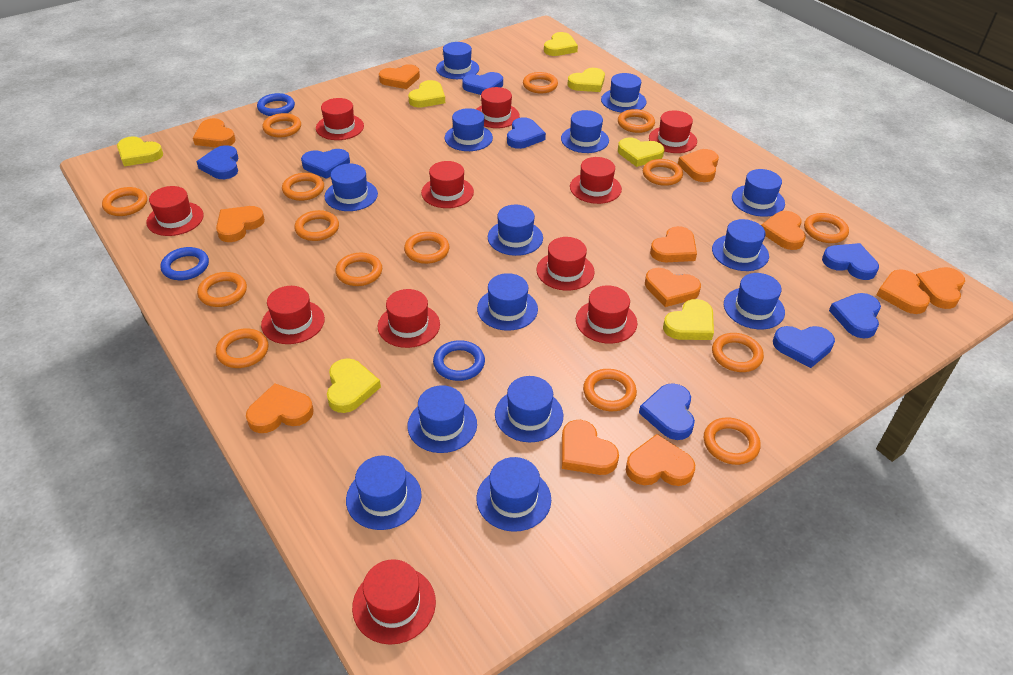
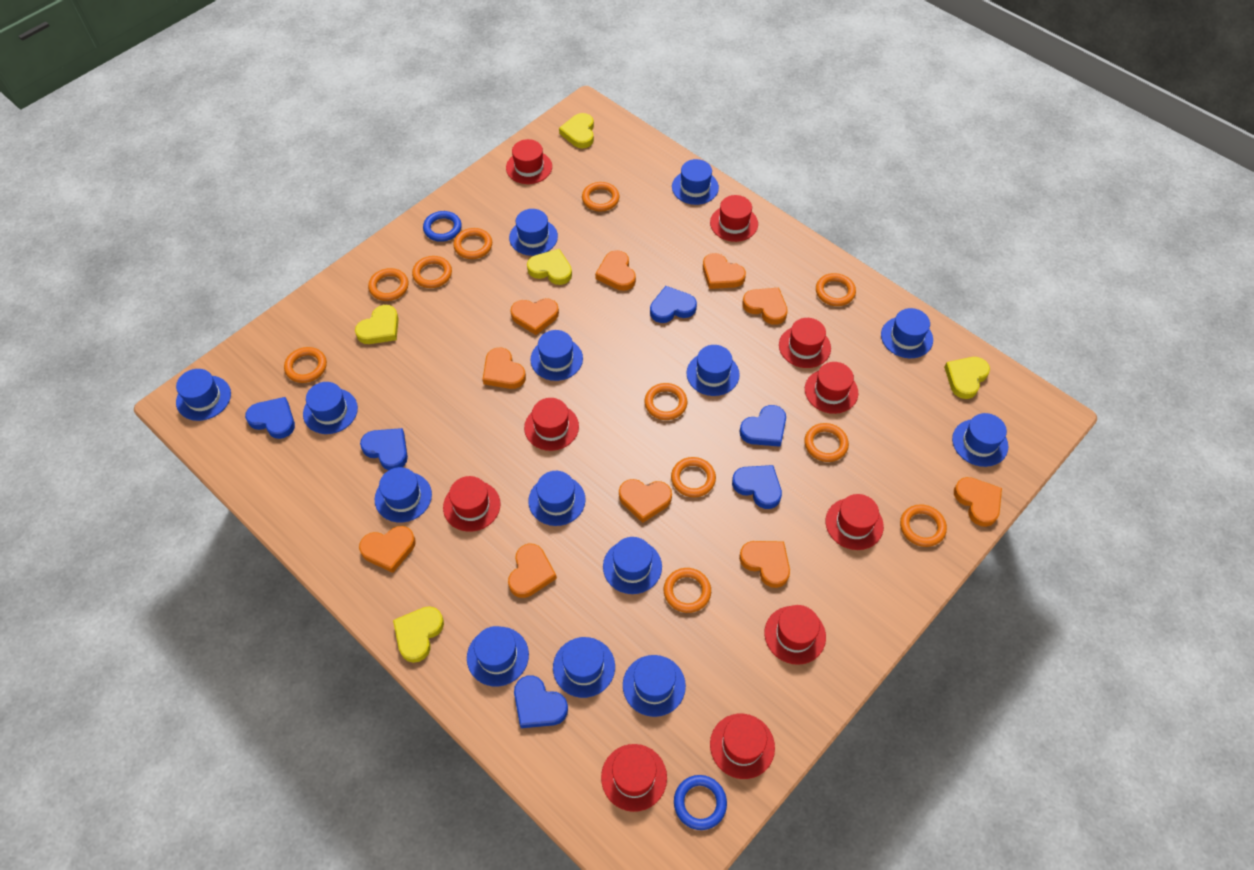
blue heart: 8 -> 6
blue ring: 3 -> 2
orange heart: 12 -> 10
orange ring: 15 -> 11
red hat: 11 -> 10
yellow heart: 7 -> 5

